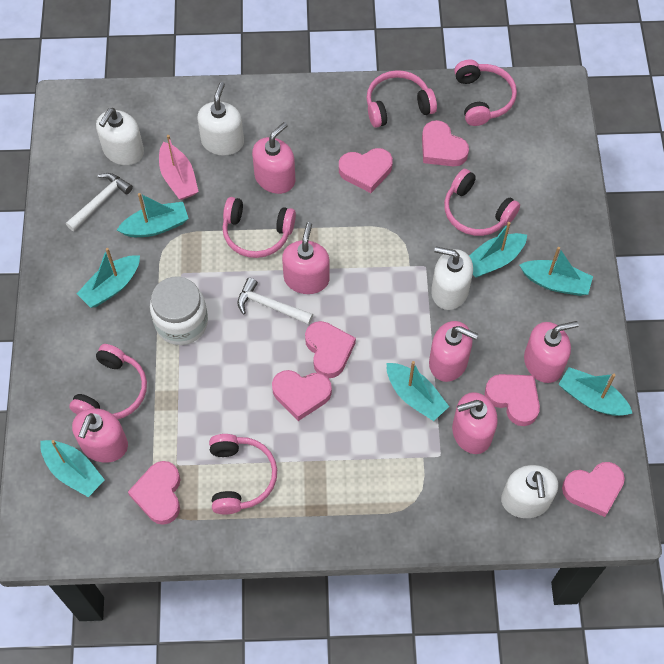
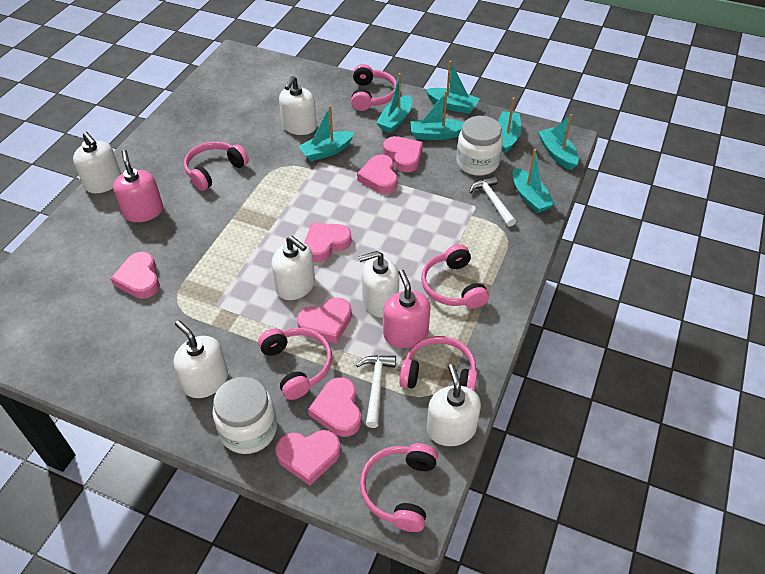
pink boat: 1 -> 0
pink soap dispenser: 6 -> 2
white jar: 1 -> 2
white soap dispenser: 4 -> 6

